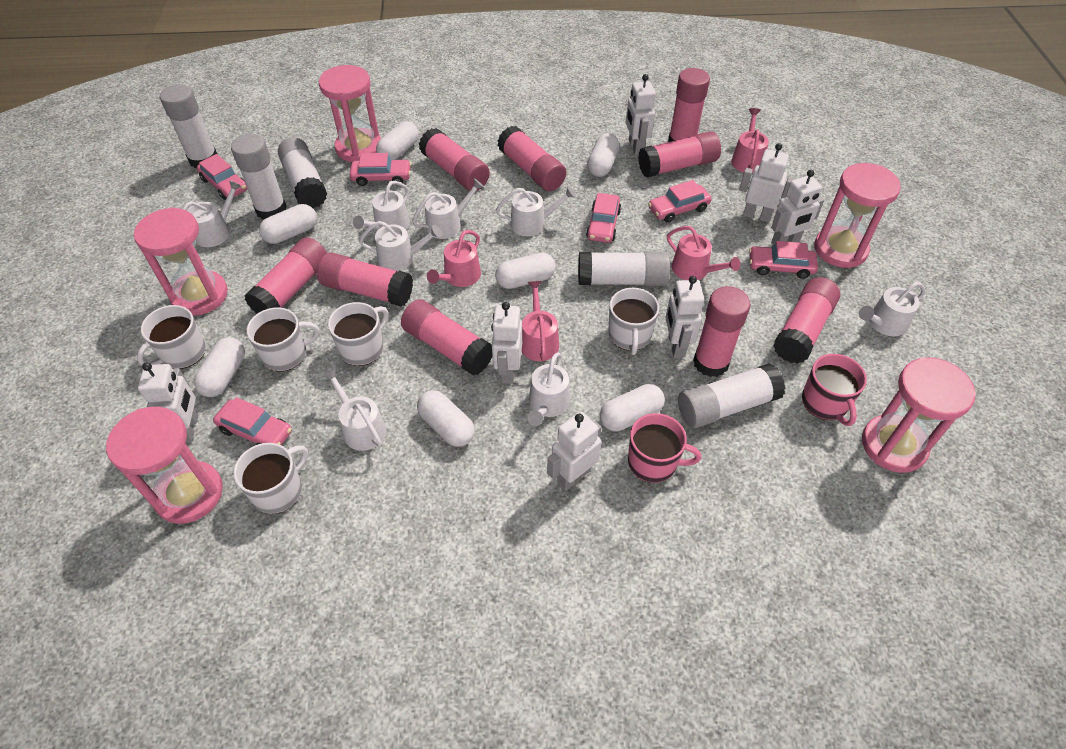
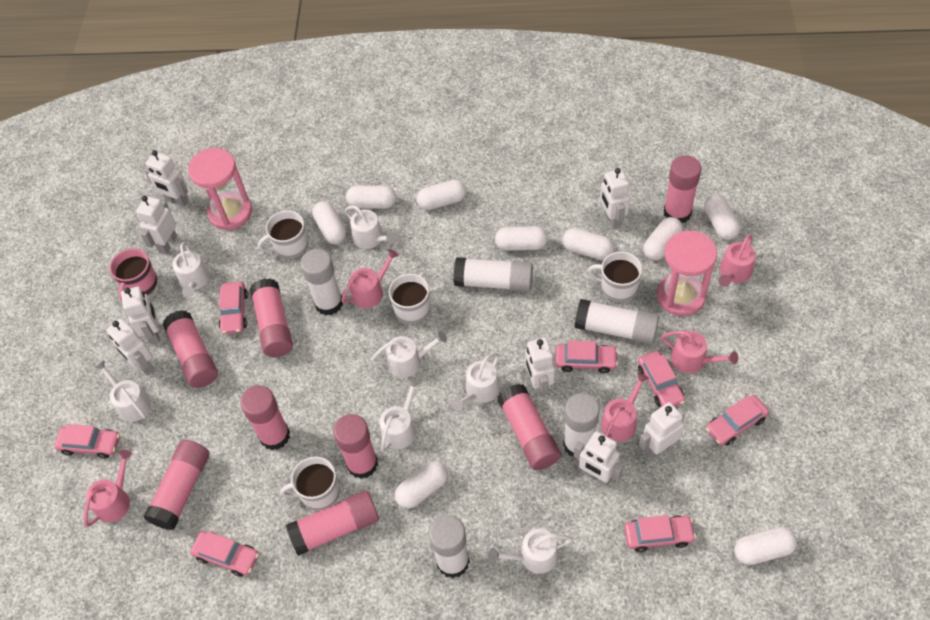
pink car: 6 -> 7
pink glue stick: 9 -> 8
pink hourglass: 5 -> 2
pink mug: 2 -> 1
pink watering can: 4 -> 5
white capsule: 7 -> 9
white mug: 5 -> 4
white robot: 7 -> 8
white watering can: 8 -> 7

